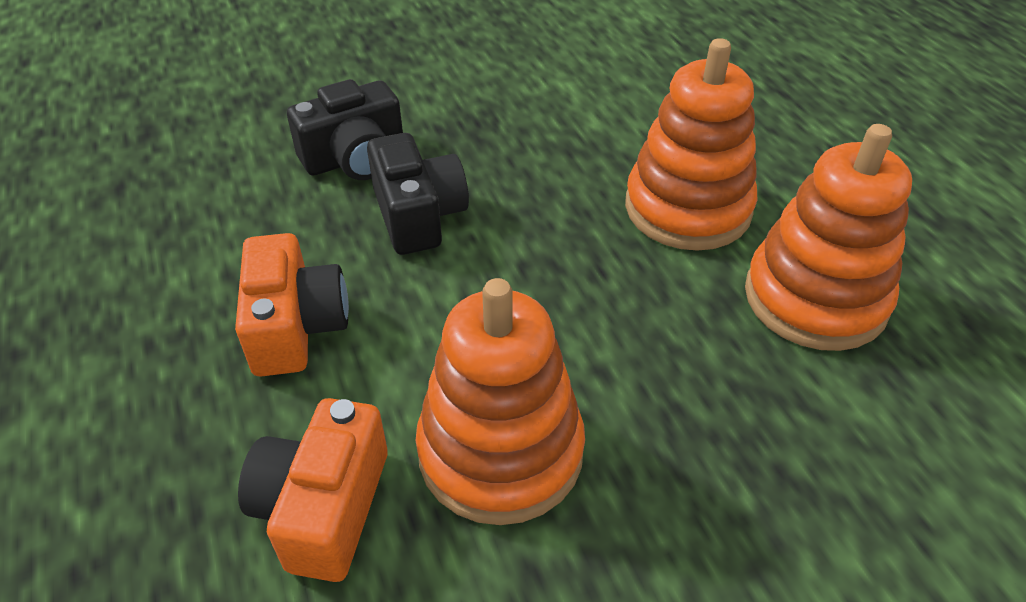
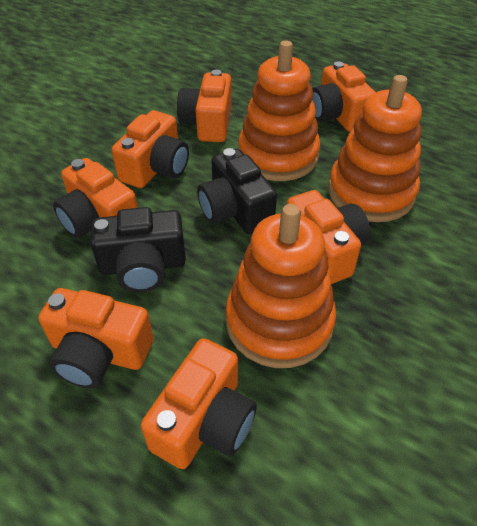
orange camera: 2 -> 7

